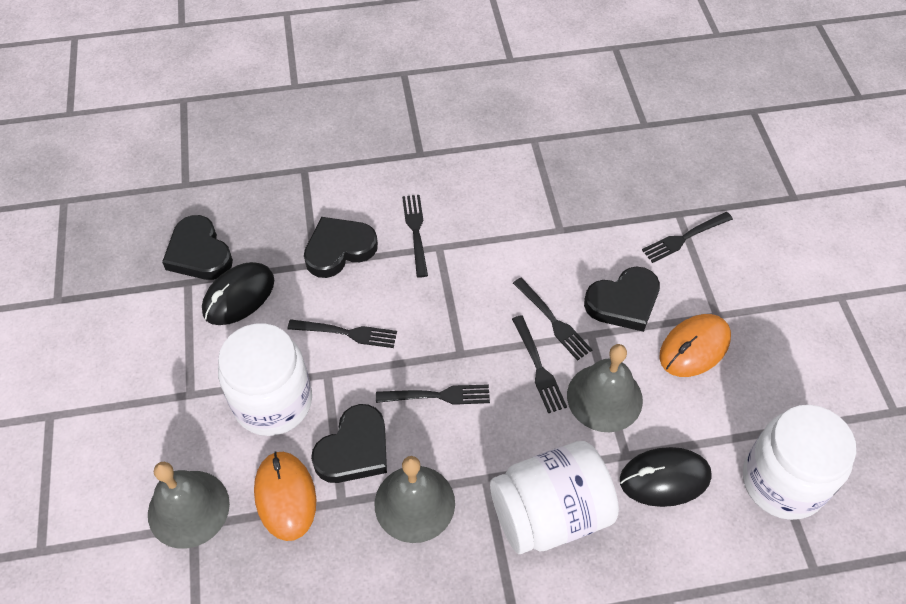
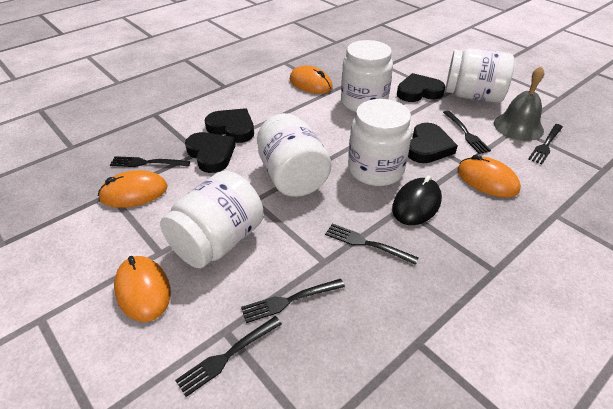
black mouse: 2 -> 1
grey bell: 3 -> 1
orange mouse: 2 -> 4
white jar: 3 -> 5

